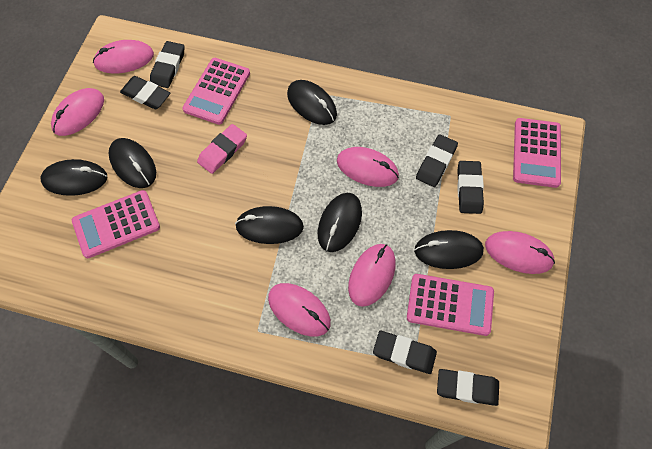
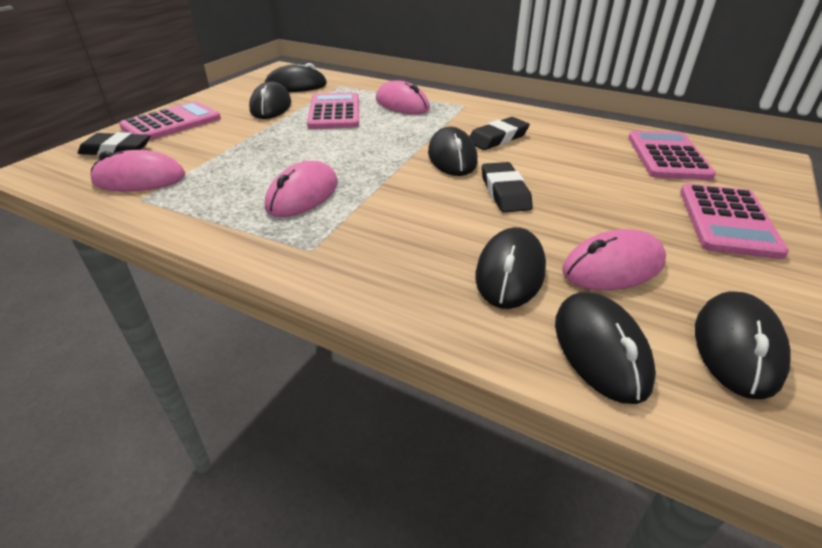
black eraser: 6 -> 3
pink eraser: 1 -> 0
pink mouse: 6 -> 4

